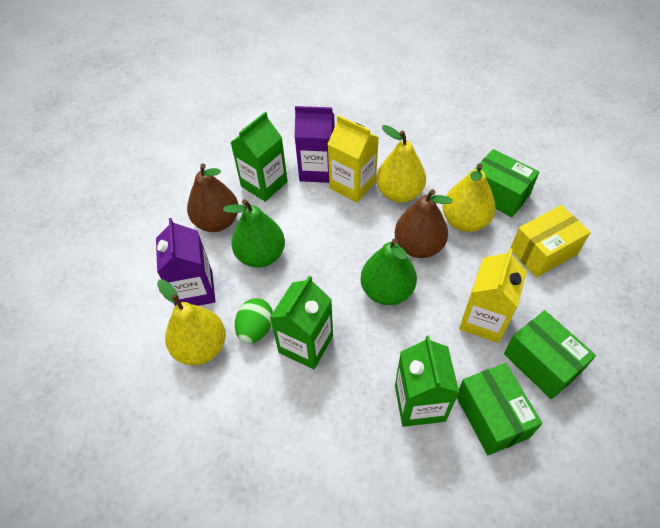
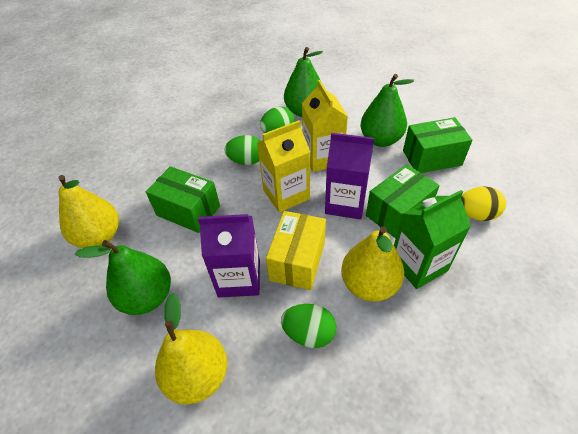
brown pear: 2 -> 0
green carton: 3 -> 1
green egg: 1 -> 3
green pear: 2 -> 3
yellow egg: 0 -> 1

